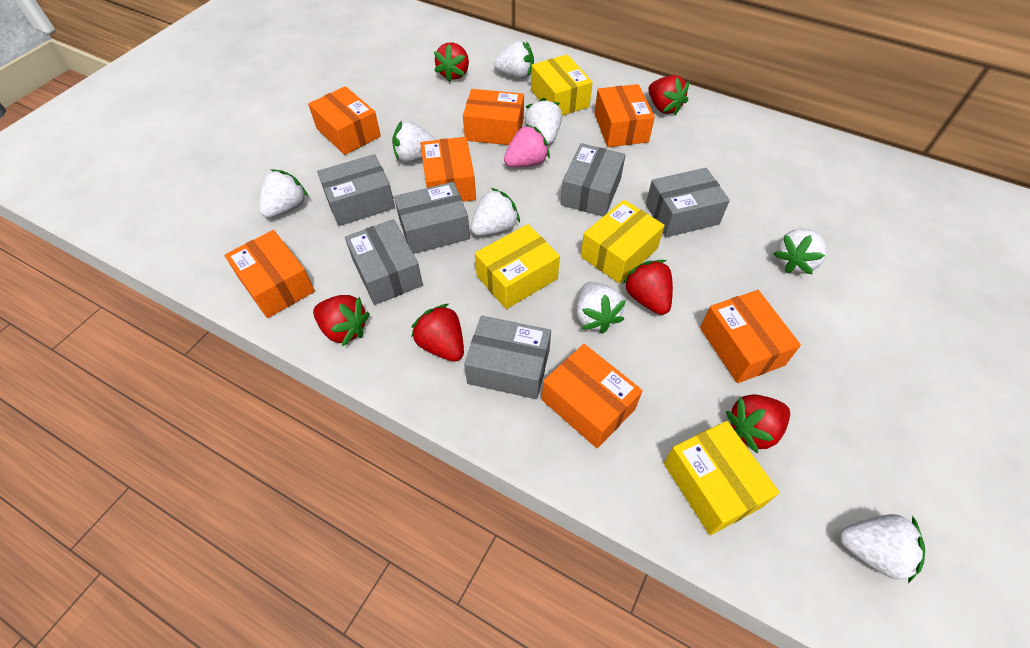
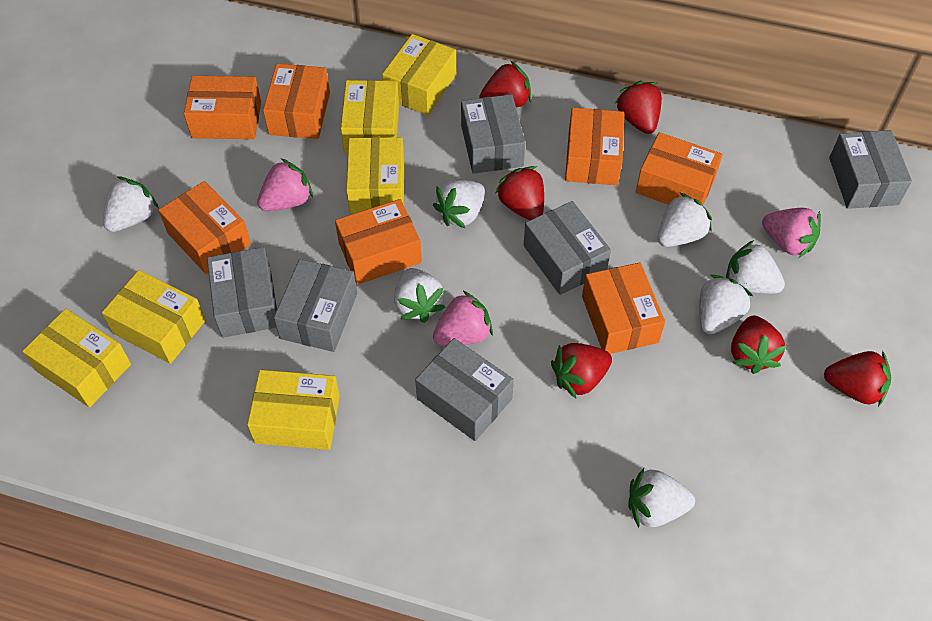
pink strawberry: 1 -> 3
white strawberry: 8 -> 7
yellow box: 4 -> 6

